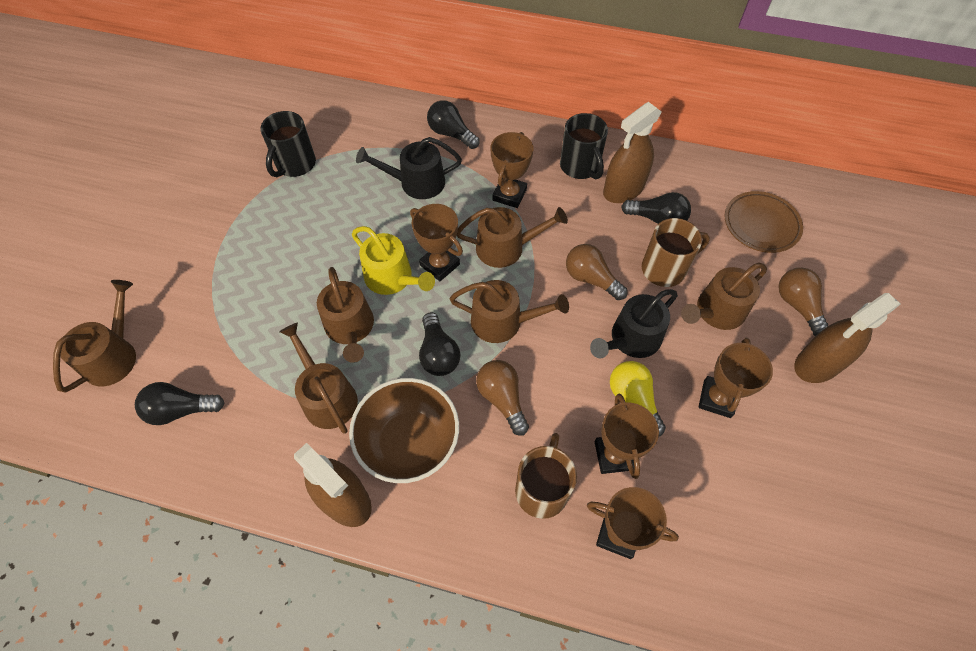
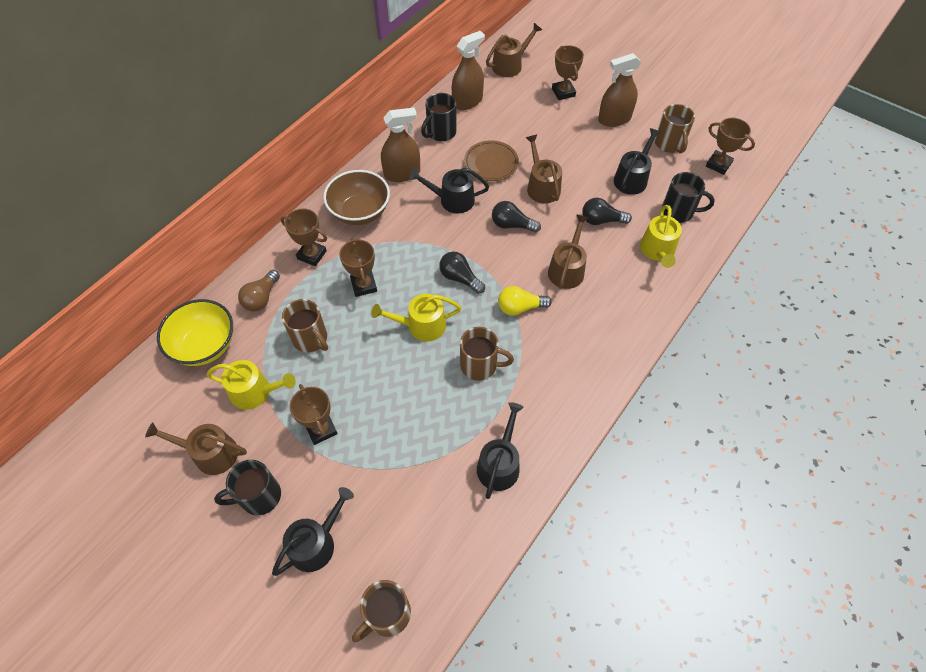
black light bulb: 4 -> 3
black mug: 2 -> 3
black watering can: 2 -> 4
brown light bulb: 3 -> 1
brown mug: 2 -> 4
brown watering can: 6 -> 4
yellow bowl: 0 -> 1
yellow watering can: 1 -> 3

